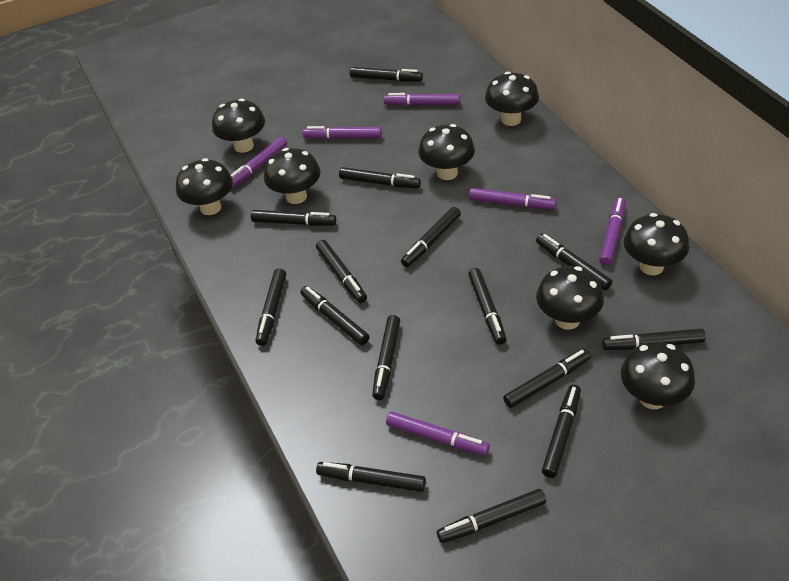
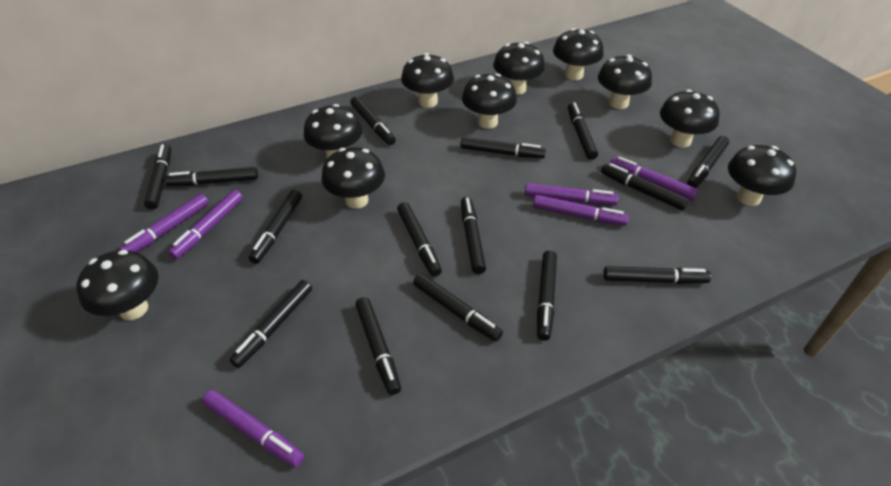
black mushroom: 8 -> 10

